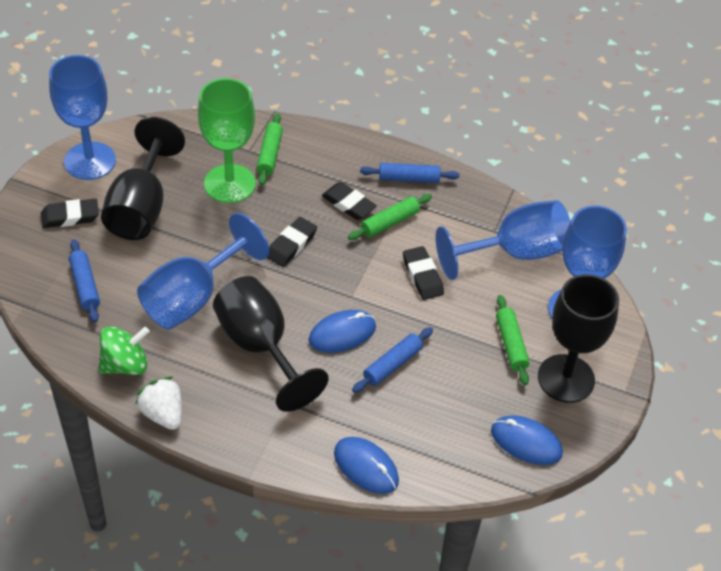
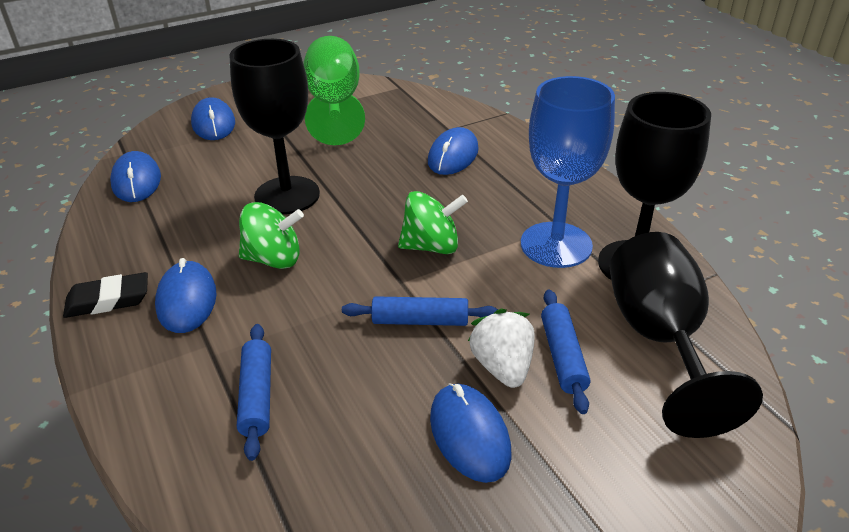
black eraser: 4 -> 1
blue goblet: 4 -> 1
blue mouse: 3 -> 5
green rolling pin: 3 -> 0
green spinning top: 1 -> 2

